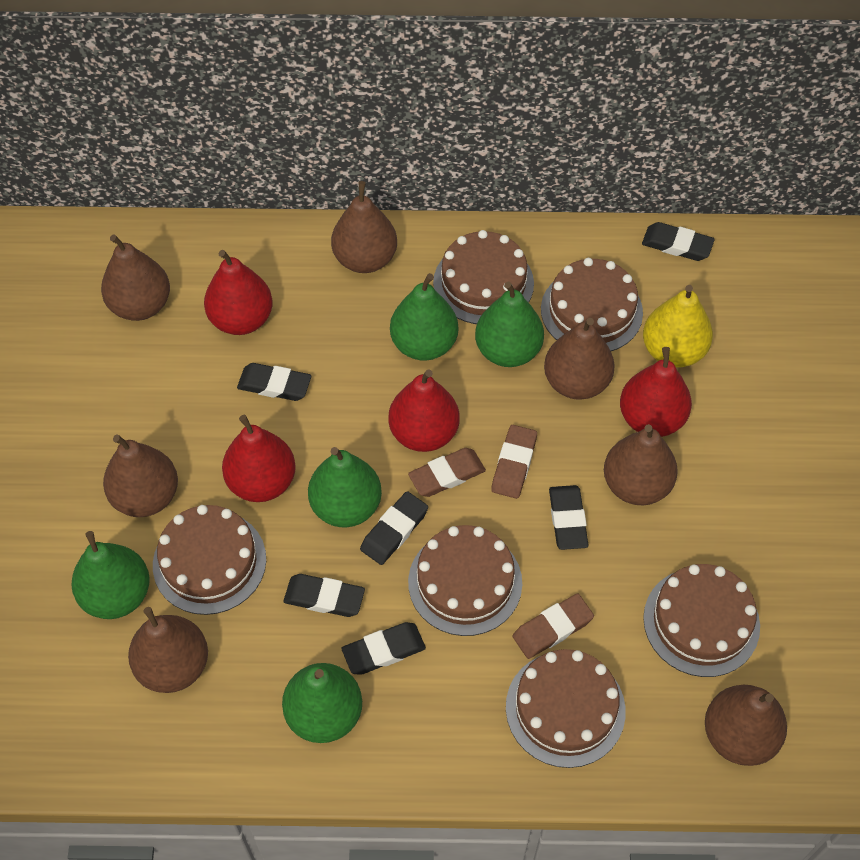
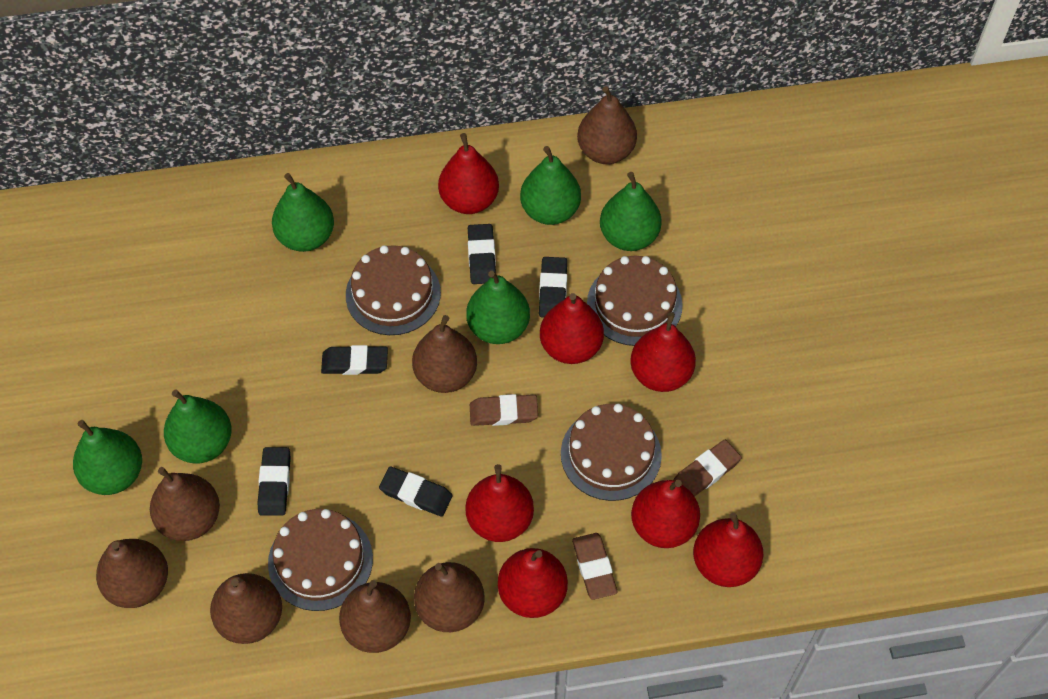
black eraser: 6 -> 5
brown cake: 6 -> 4
green pear: 5 -> 6
red pear: 4 -> 7
yellow pear: 1 -> 0

